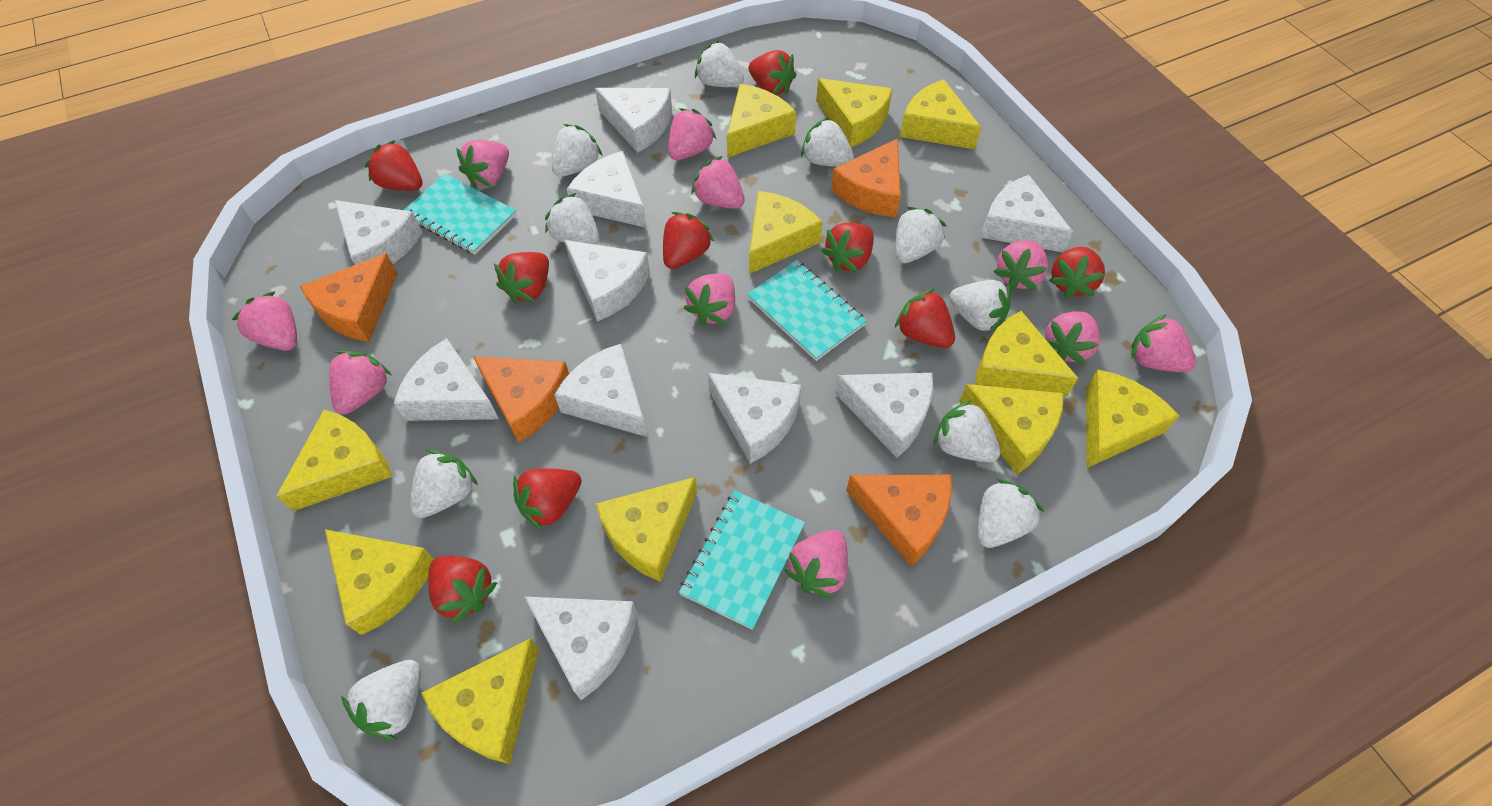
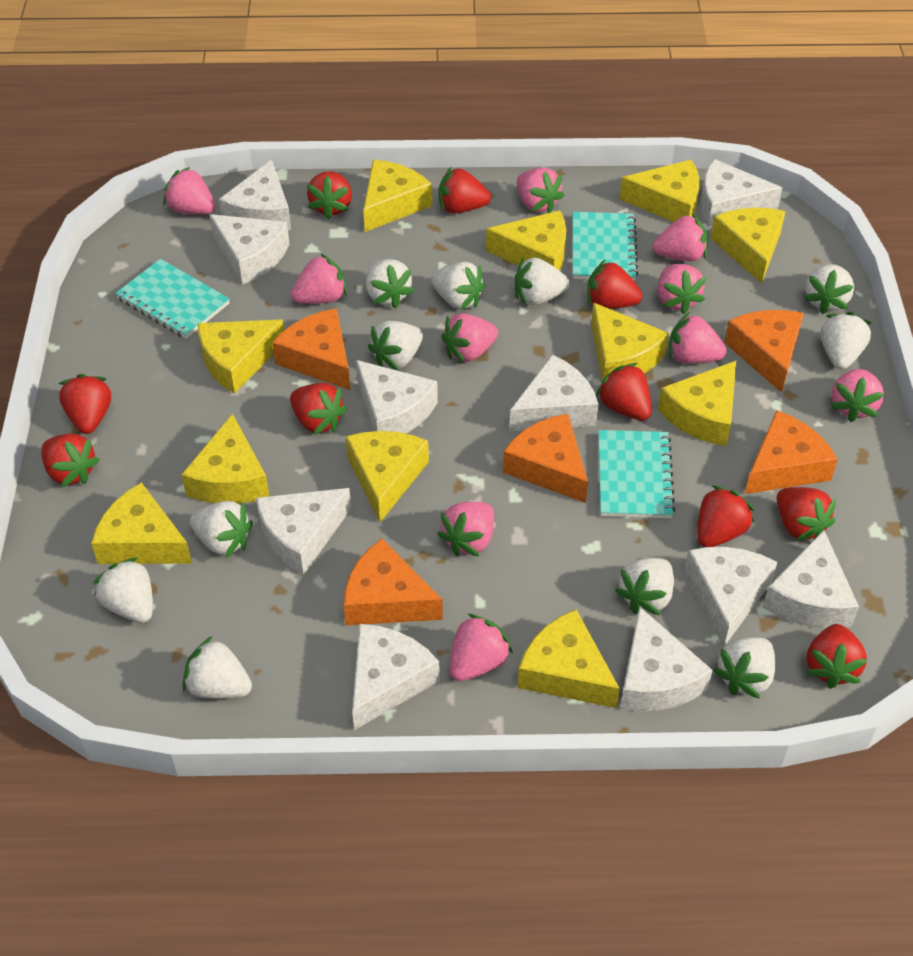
orange cheese: 4 -> 5
red strawberry: 9 -> 10
white strawberry: 10 -> 11

